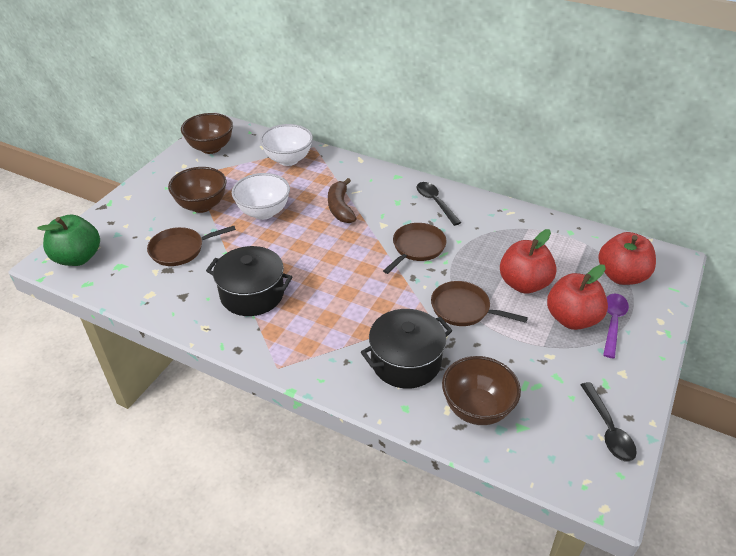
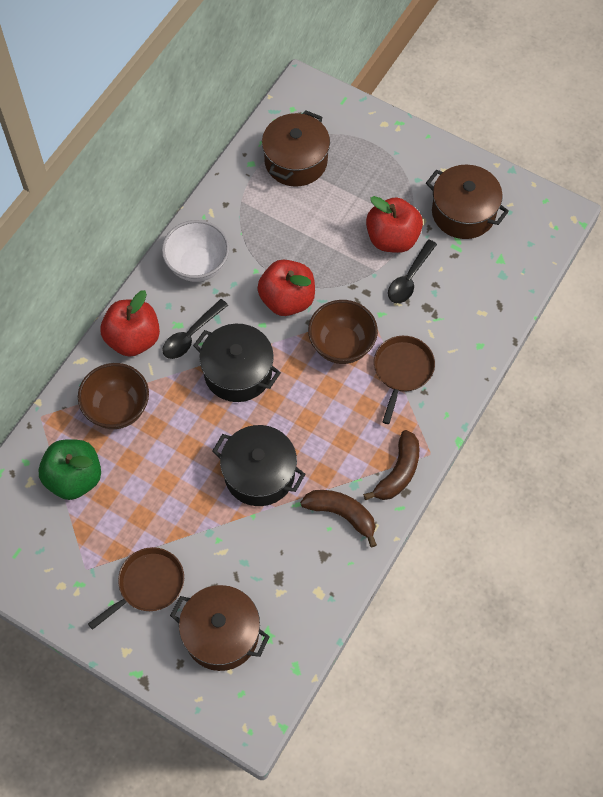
brown banana: 1 -> 2
brown bowl: 3 -> 2
brown pan: 3 -> 2
brown pot: 0 -> 3
purple spoon: 1 -> 0
white bowl: 2 -> 1

